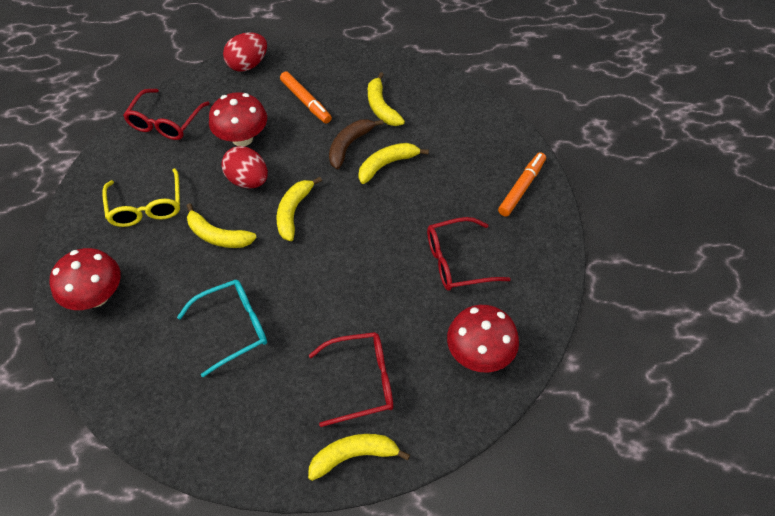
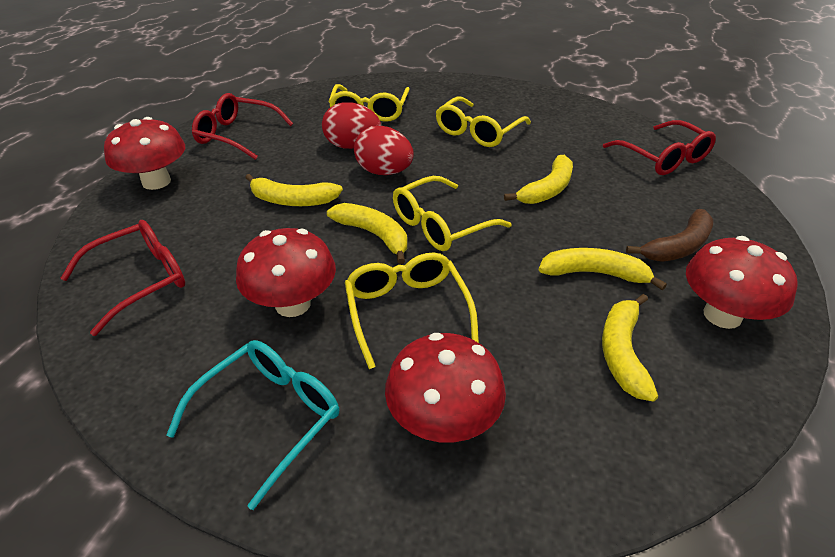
orange marker: 2 -> 0
red mushroom: 3 -> 4
yellow glasses: 1 -> 4

